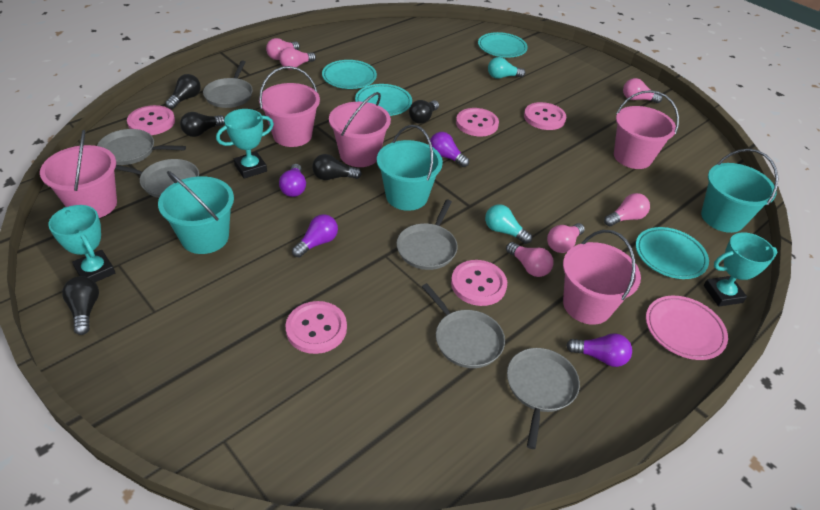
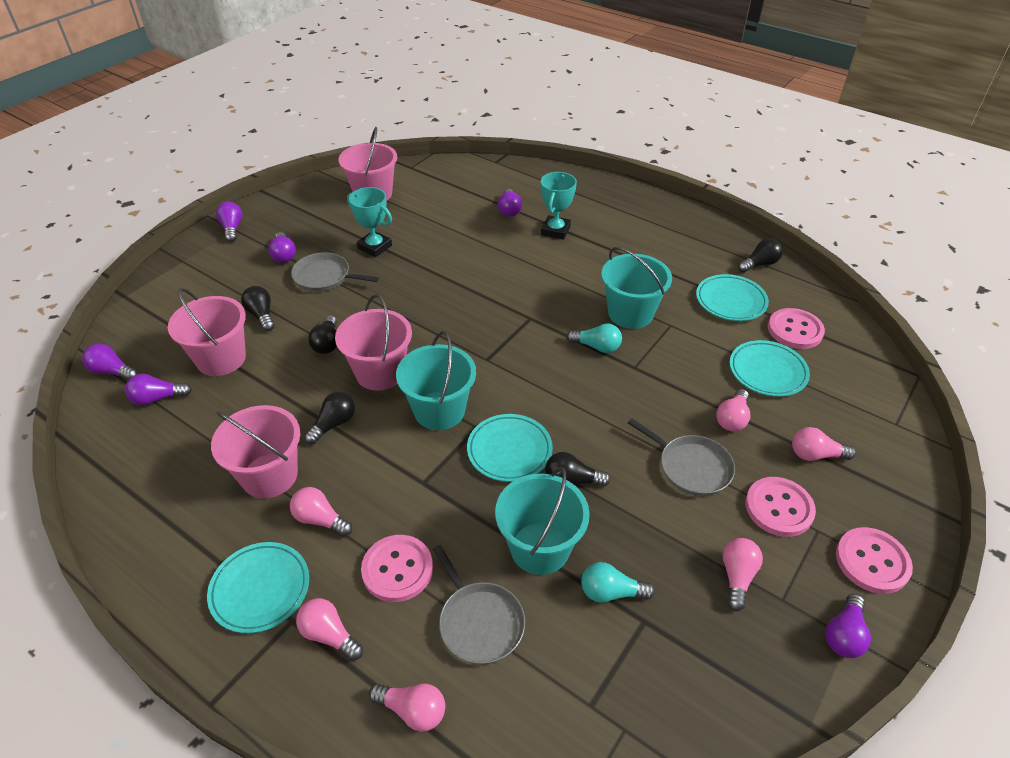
grey pan: 6 -> 3
pink bucket: 5 -> 4
pink button: 5 -> 4
pink plate: 1 -> 0
purple light bulb: 4 -> 6
turquoise trophy: 3 -> 2

